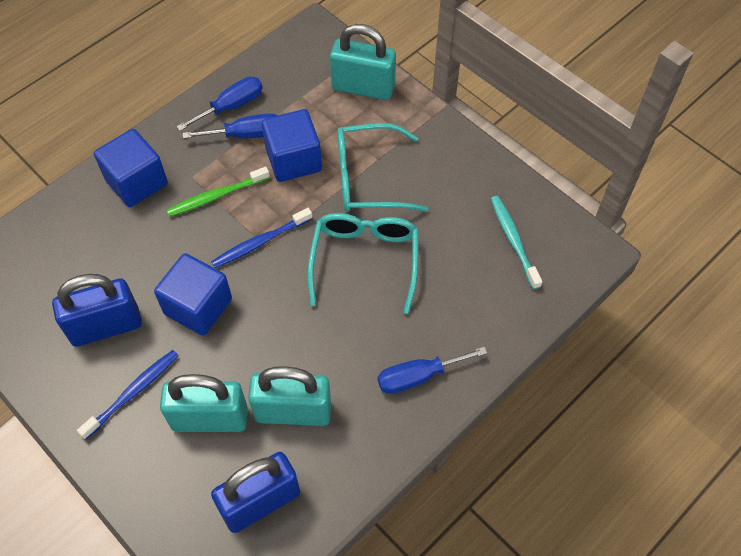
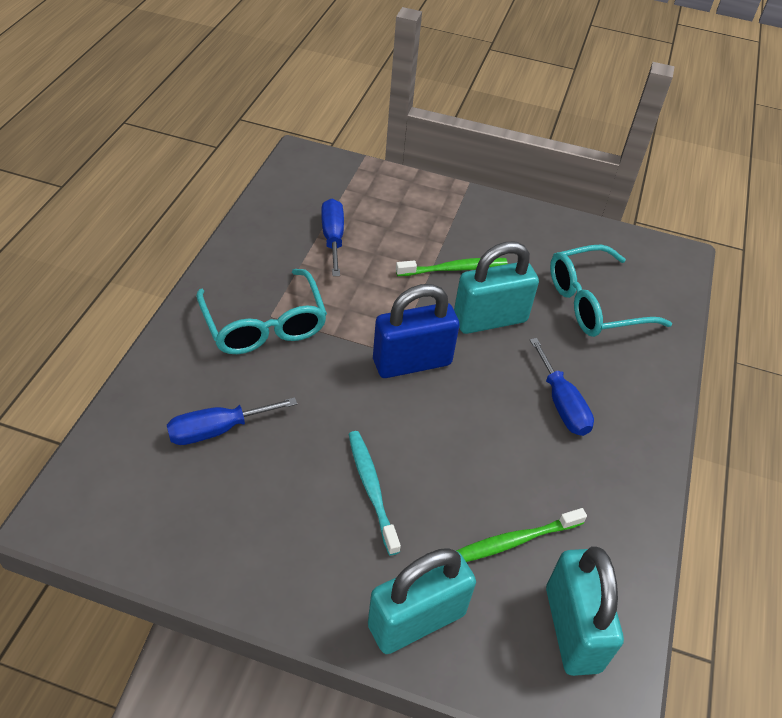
blue cube: 3 -> 0
blue padlock: 2 -> 1
blue toothbrush: 2 -> 0
green toothbrush: 1 -> 2

